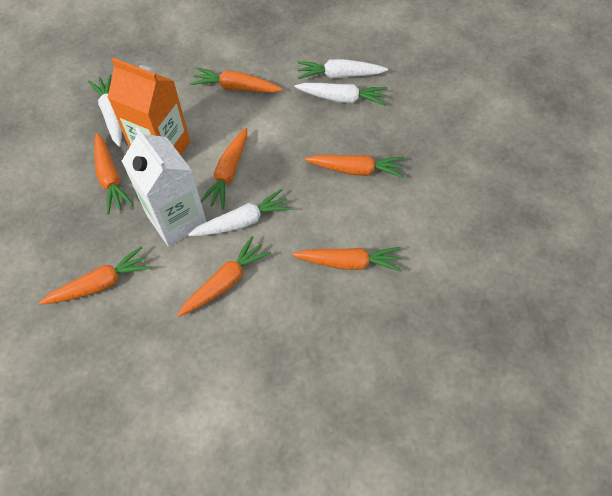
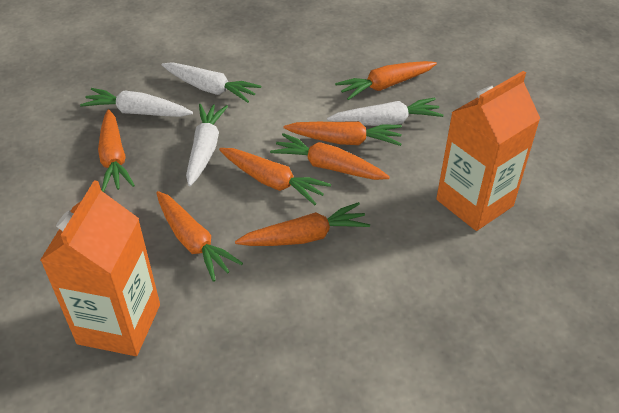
orange carton: 1 -> 2
white carton: 1 -> 0

